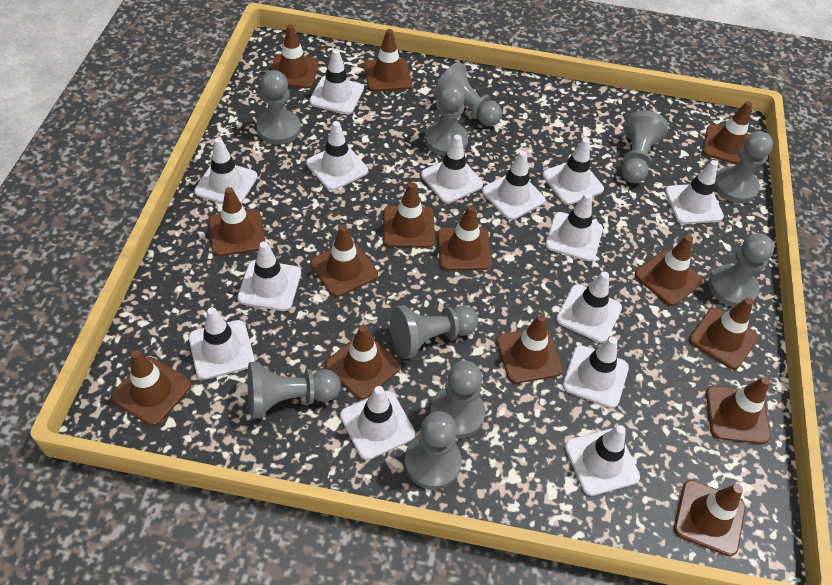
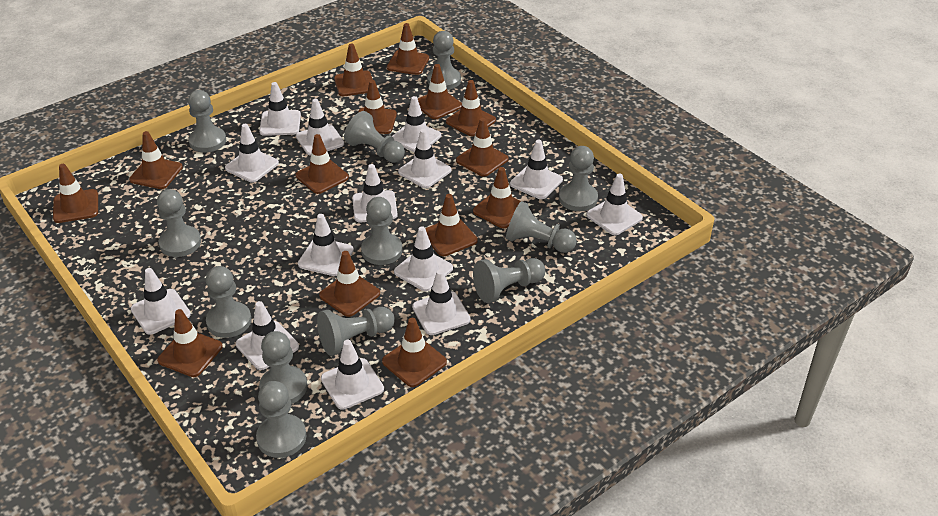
grey pawn: 10 -> 12

